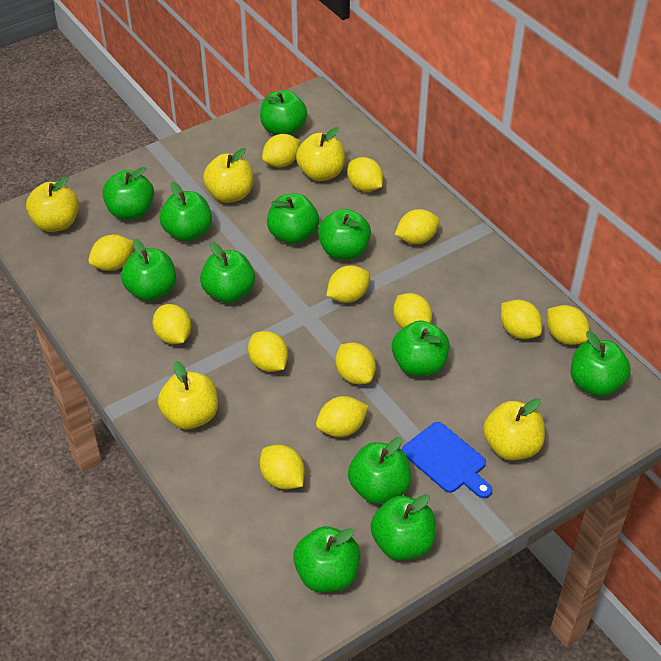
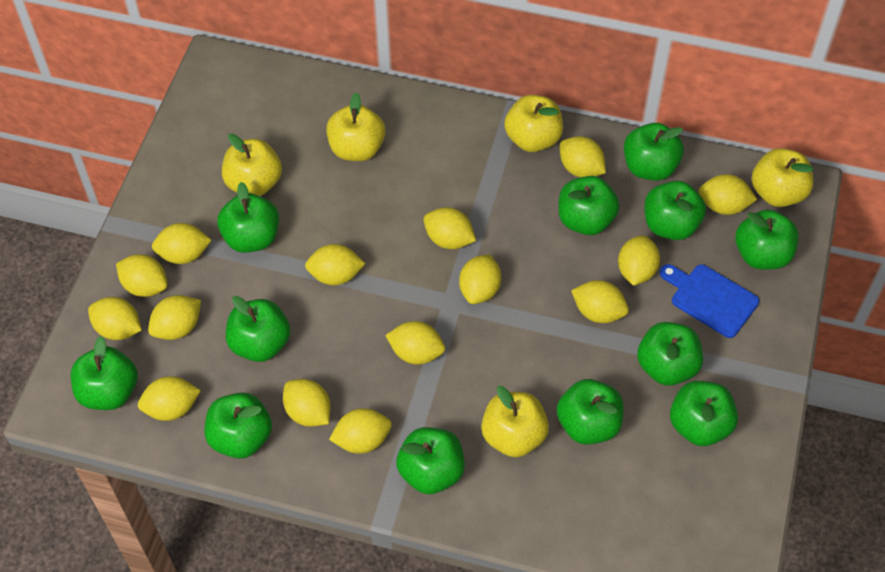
yellow lemon: 13 -> 15

